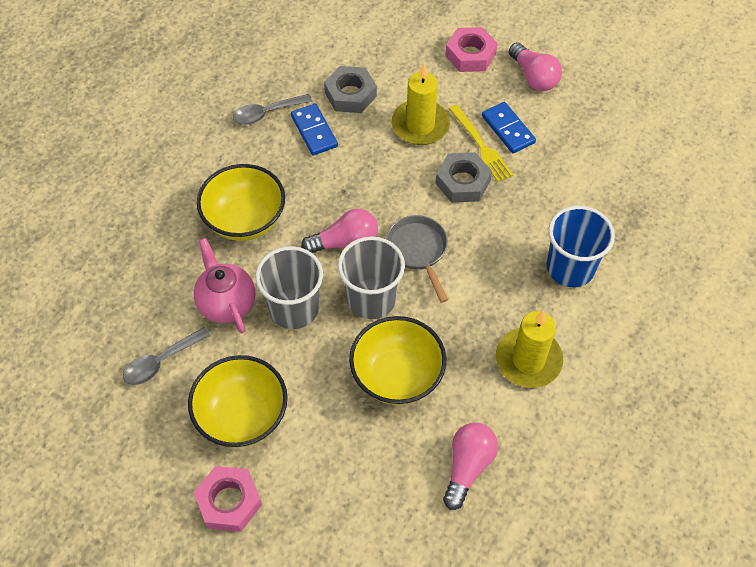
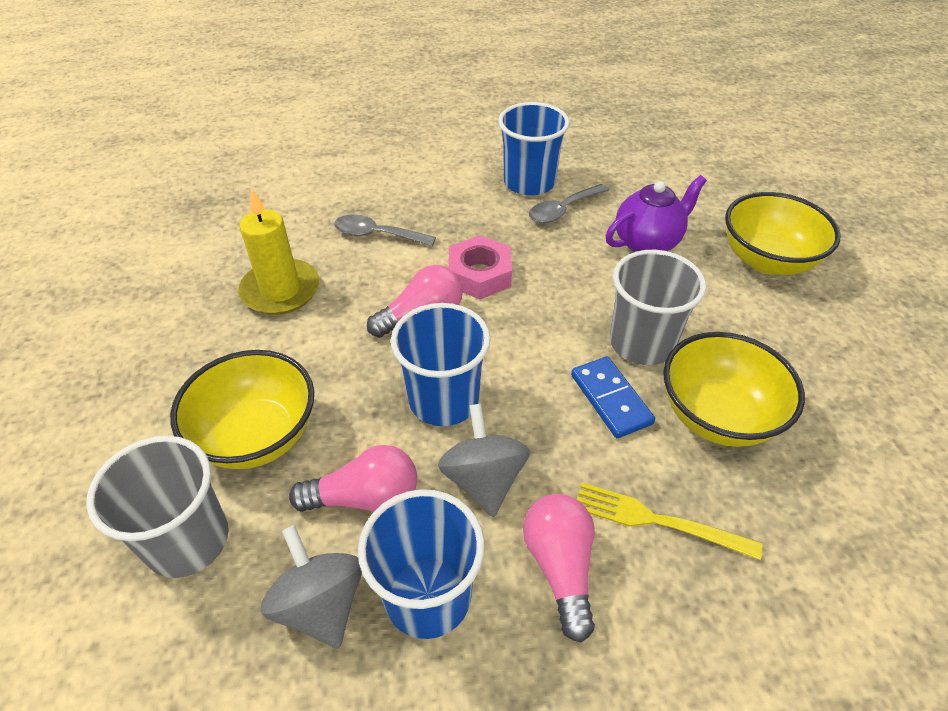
blue cup: 1 -> 3
blue domino: 2 -> 1
grey nut: 2 -> 0
grey pan: 1 -> 0
grey spinning top: 0 -> 2
pink nut: 2 -> 1
pink teapot: 1 -> 0
purple teapot: 0 -> 1
yellow candle: 2 -> 1

